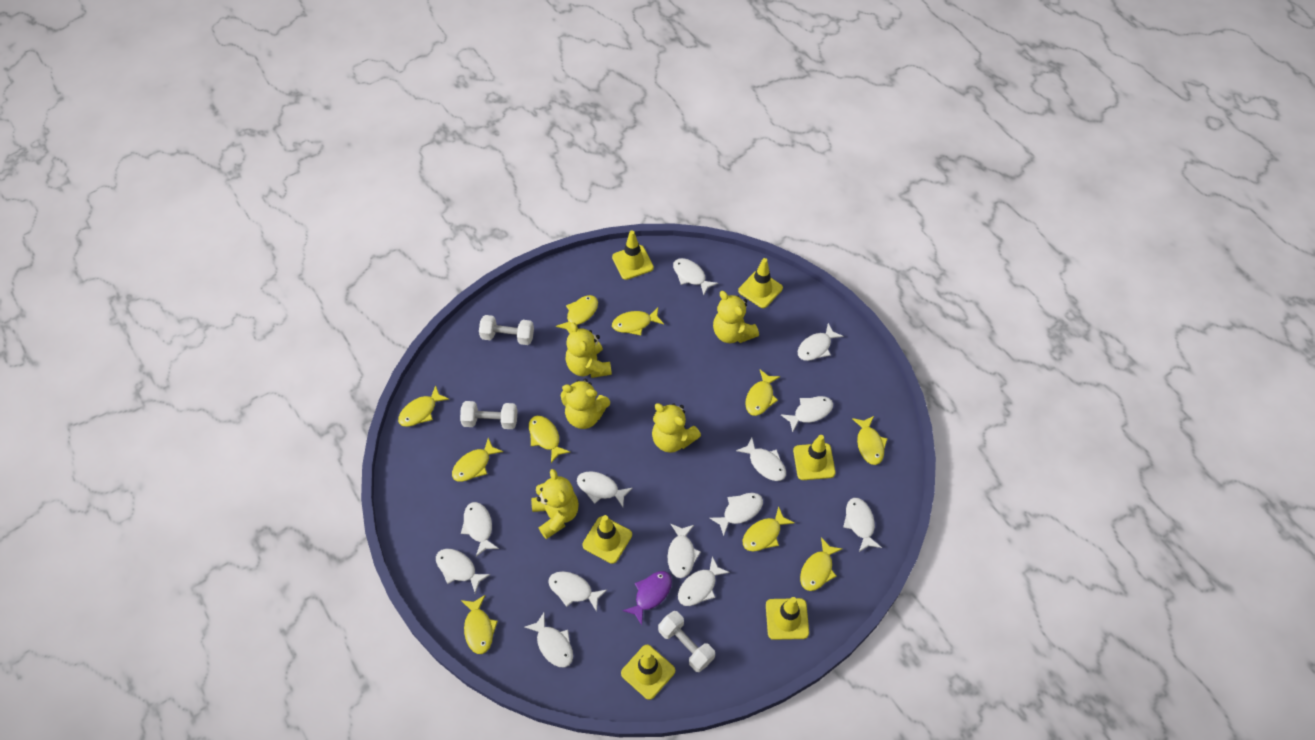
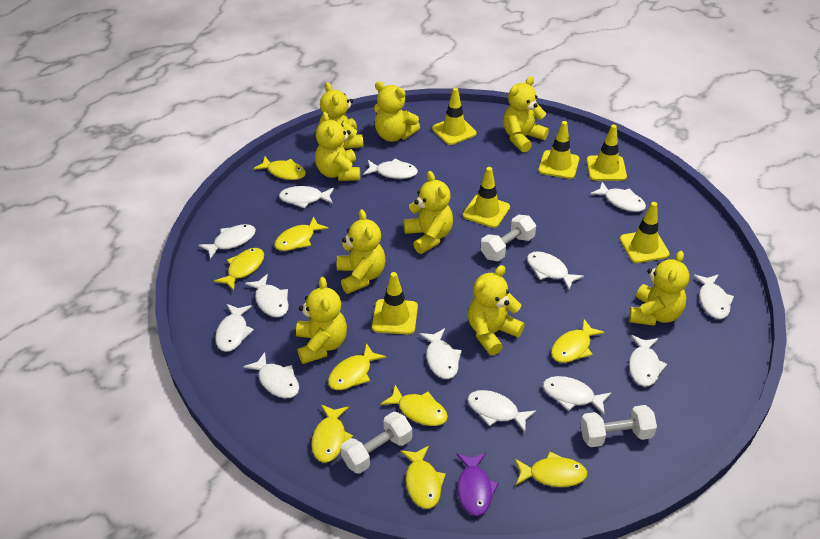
yellow fish: 10 -> 9
yellow teddy bear: 5 -> 9

